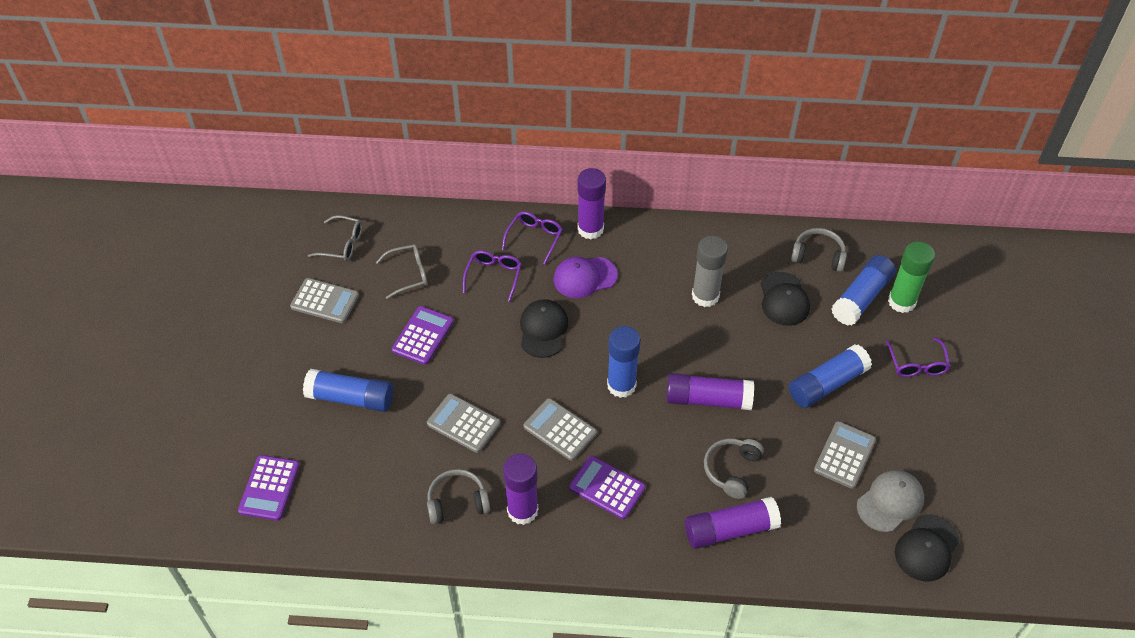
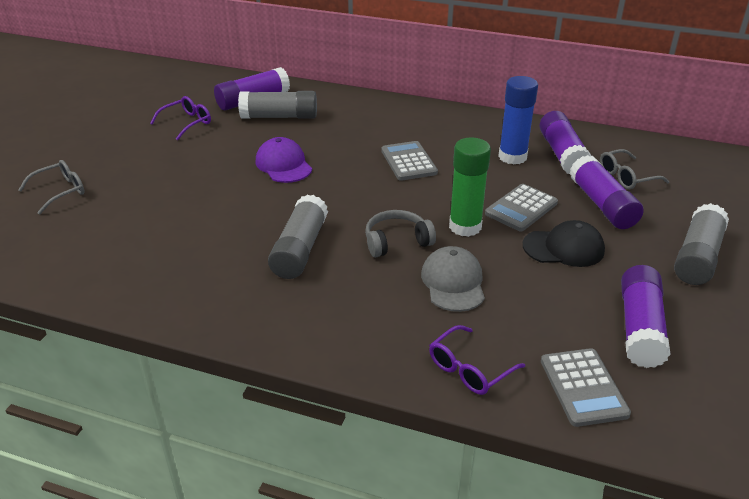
black cap: 3 -> 1
blue glue stick: 4 -> 1
grey calculator: 4 -> 3
grey glue stick: 1 -> 3
grey headphones: 3 -> 1
purple calculator: 3 -> 0
purple glasses: 3 -> 2

